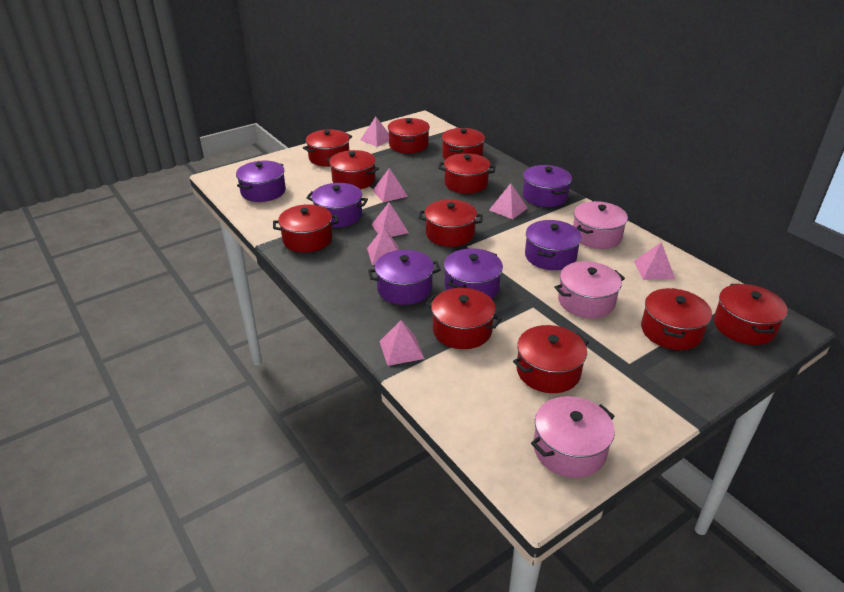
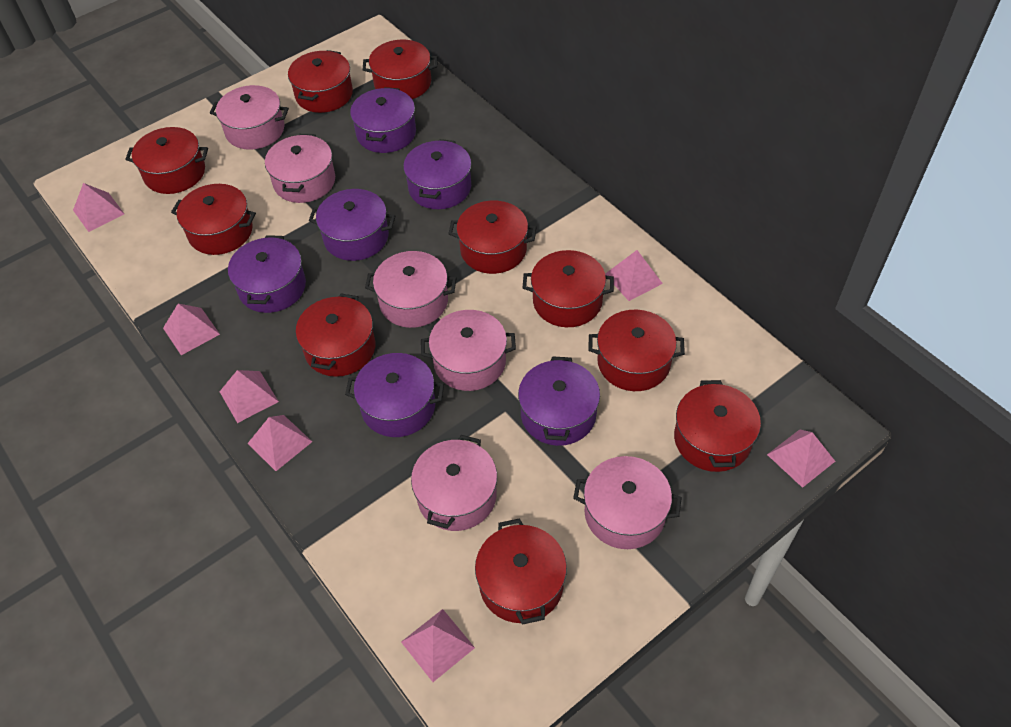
pink pot: 3 -> 6
red pot: 11 -> 10

